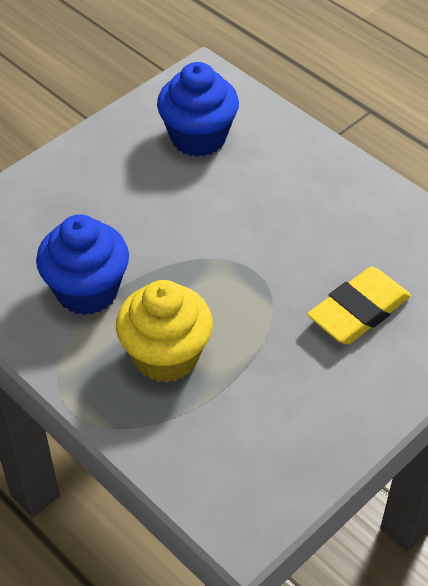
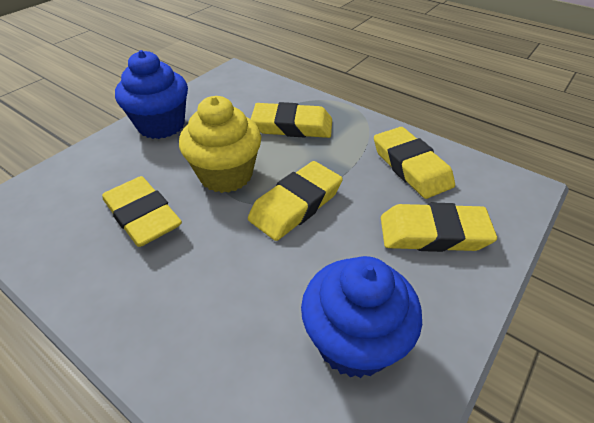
yellow eraser: 1 -> 5

